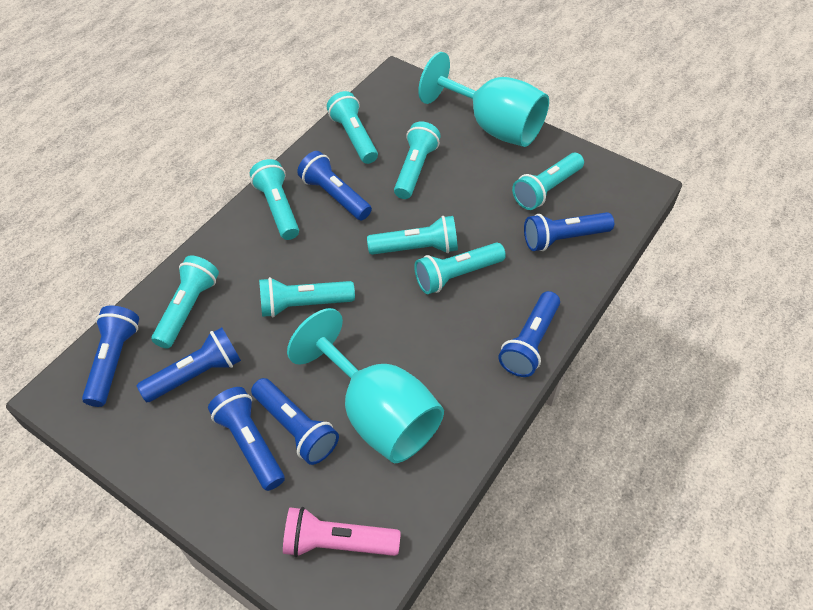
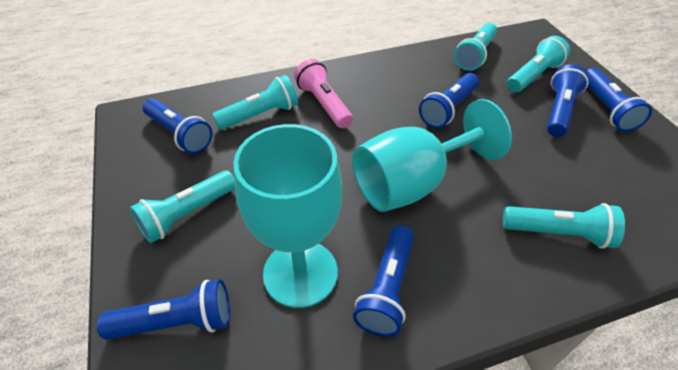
blue flashlight: 7 -> 6
turquoise flashlight: 8 -> 5

